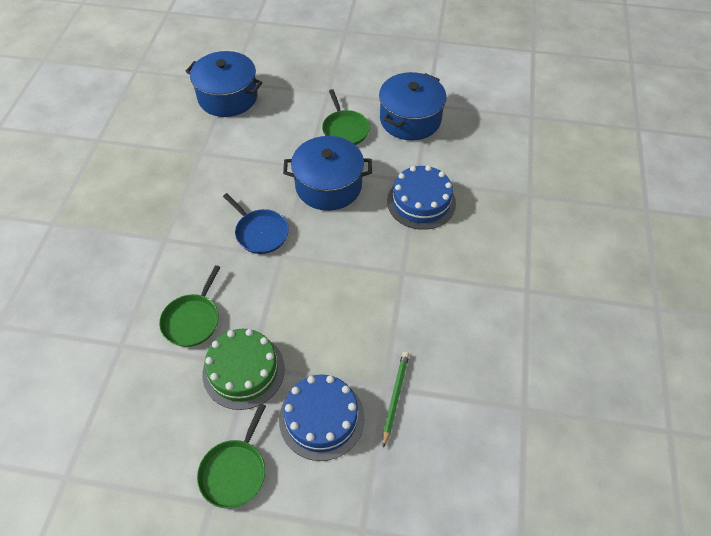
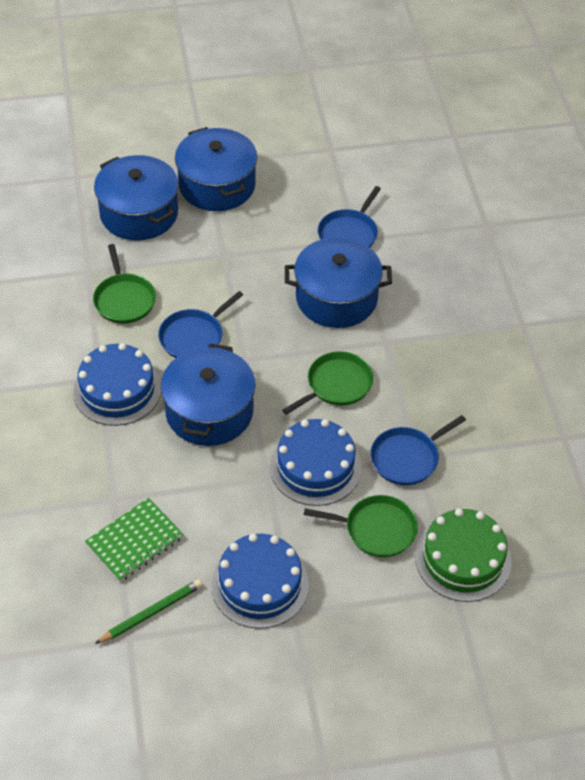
blue cake: 2 -> 3
blue pan: 1 -> 3
blue pot: 3 -> 4
green notebook: 0 -> 1

